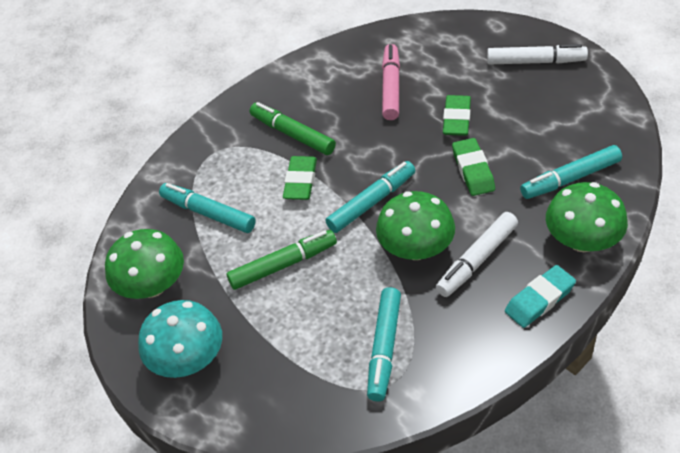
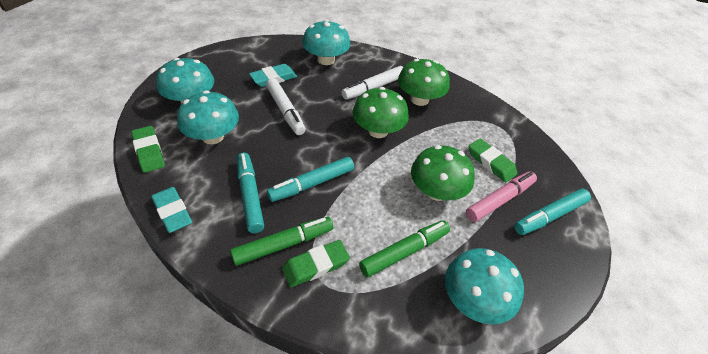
turquoise eraser: 1 -> 2
turquoise marker: 4 -> 3
turquoise mushroom: 1 -> 4

